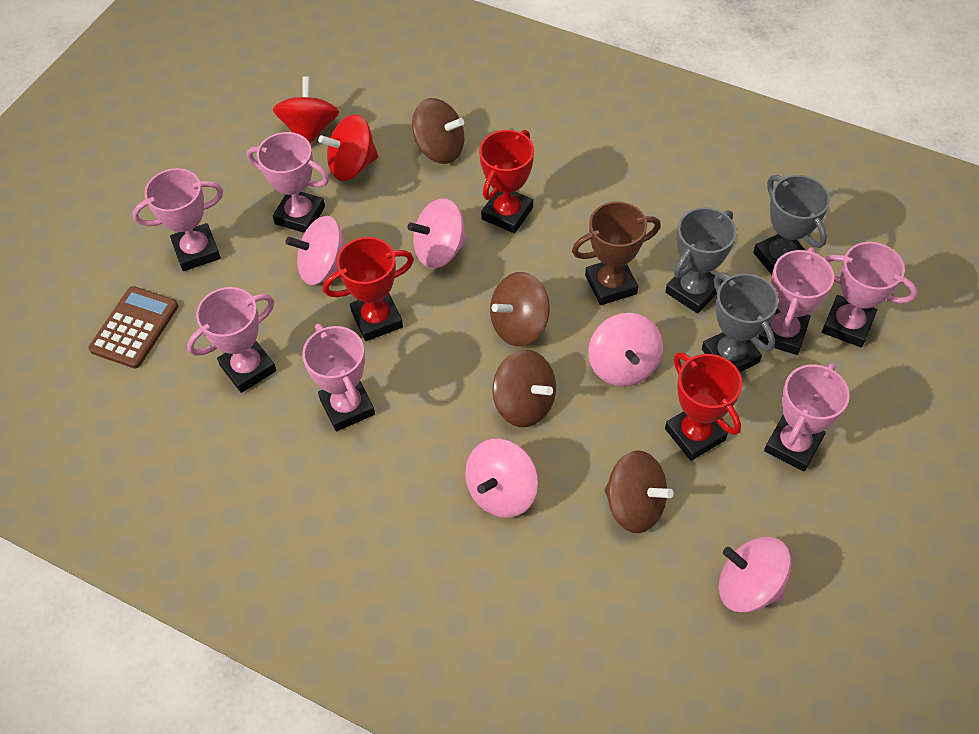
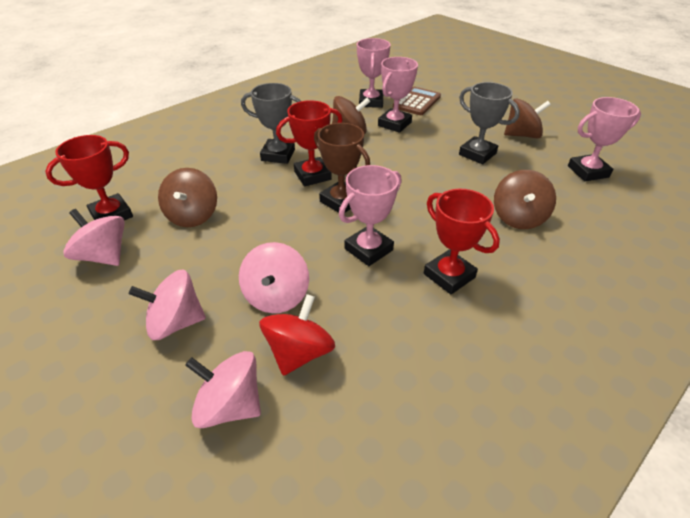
grey trophy: 3 -> 2
pink spinning top: 5 -> 4
pink trophy: 7 -> 4
red spinning top: 2 -> 1

